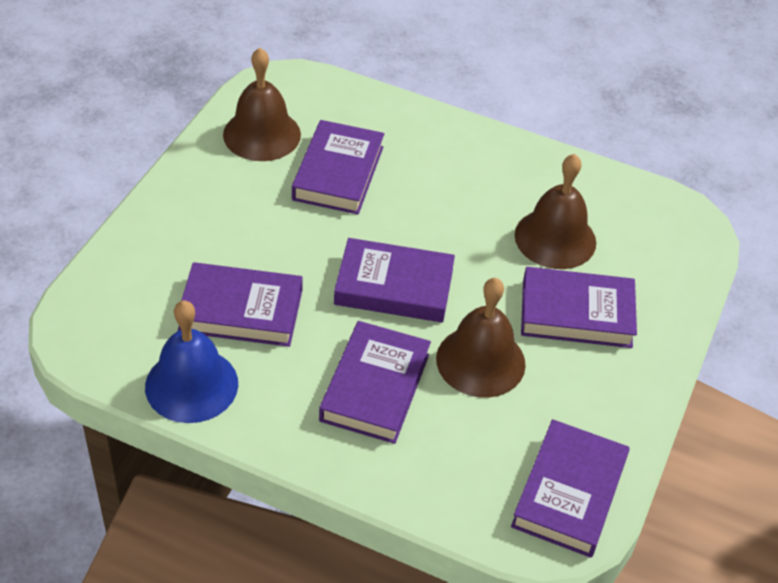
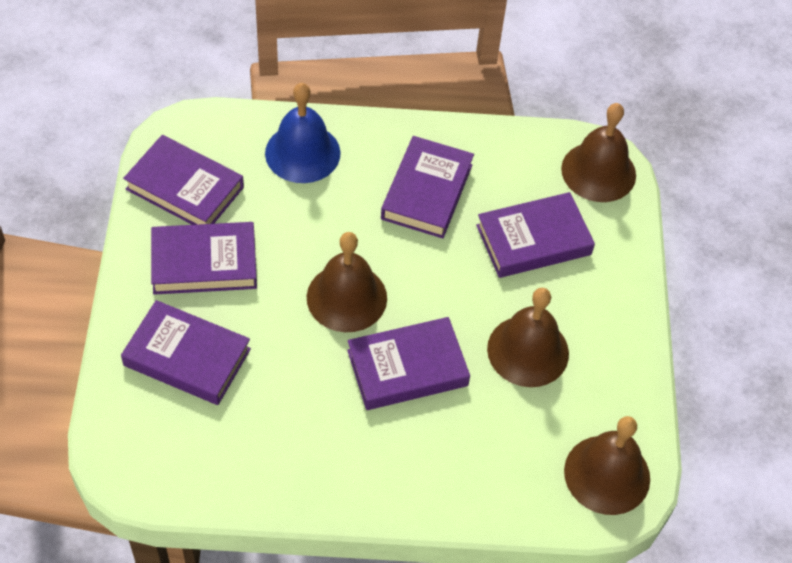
brown bell: 3 -> 4

